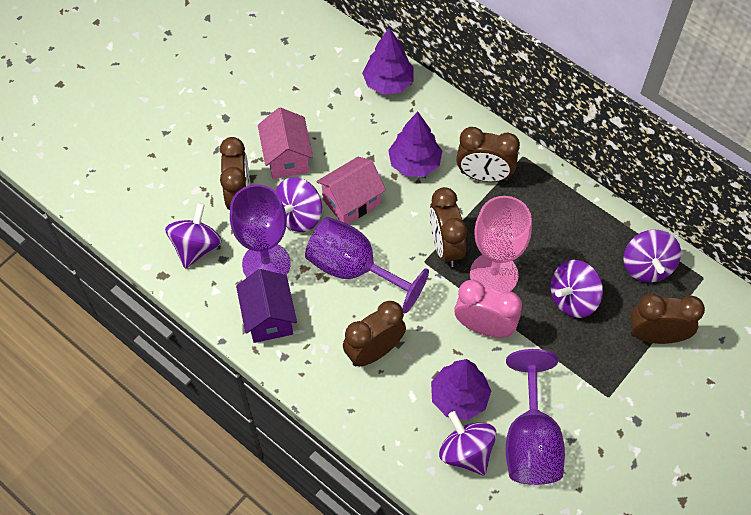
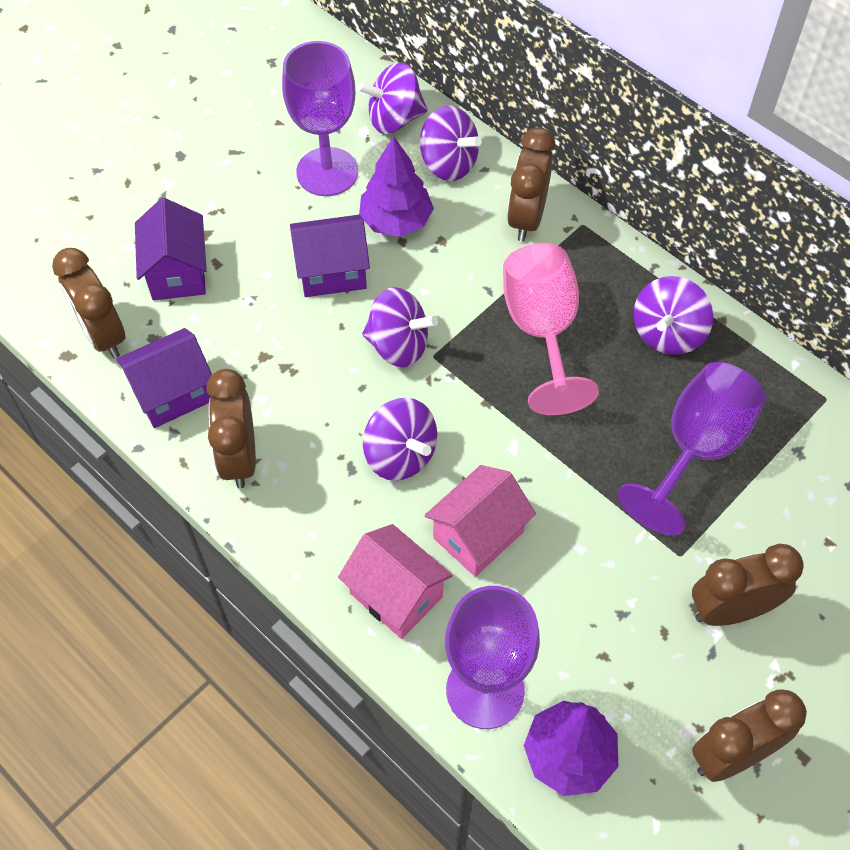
pink clock: 1 -> 0
purple house: 1 -> 3
purple tree: 3 -> 2

